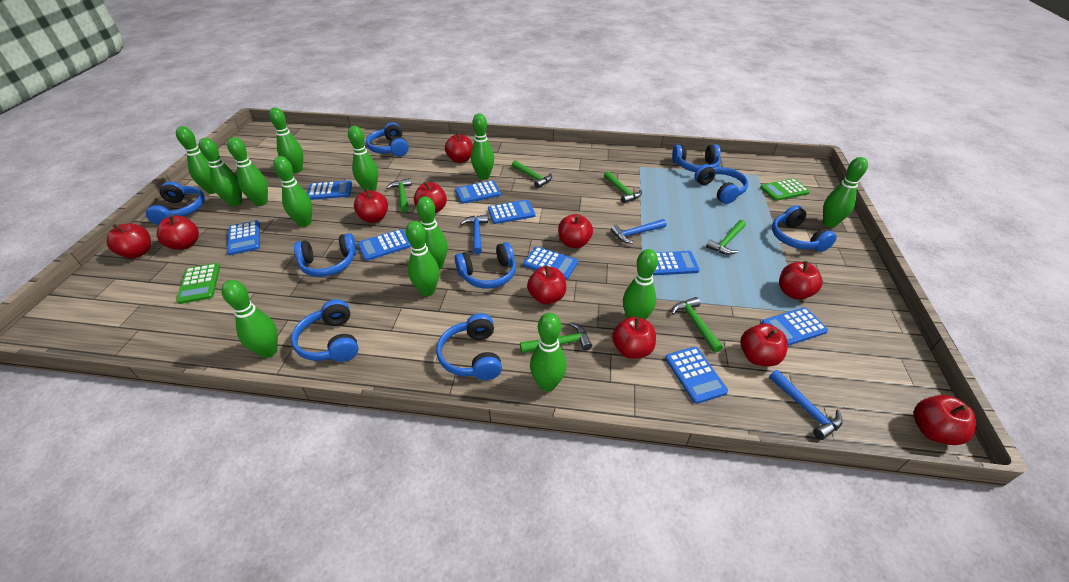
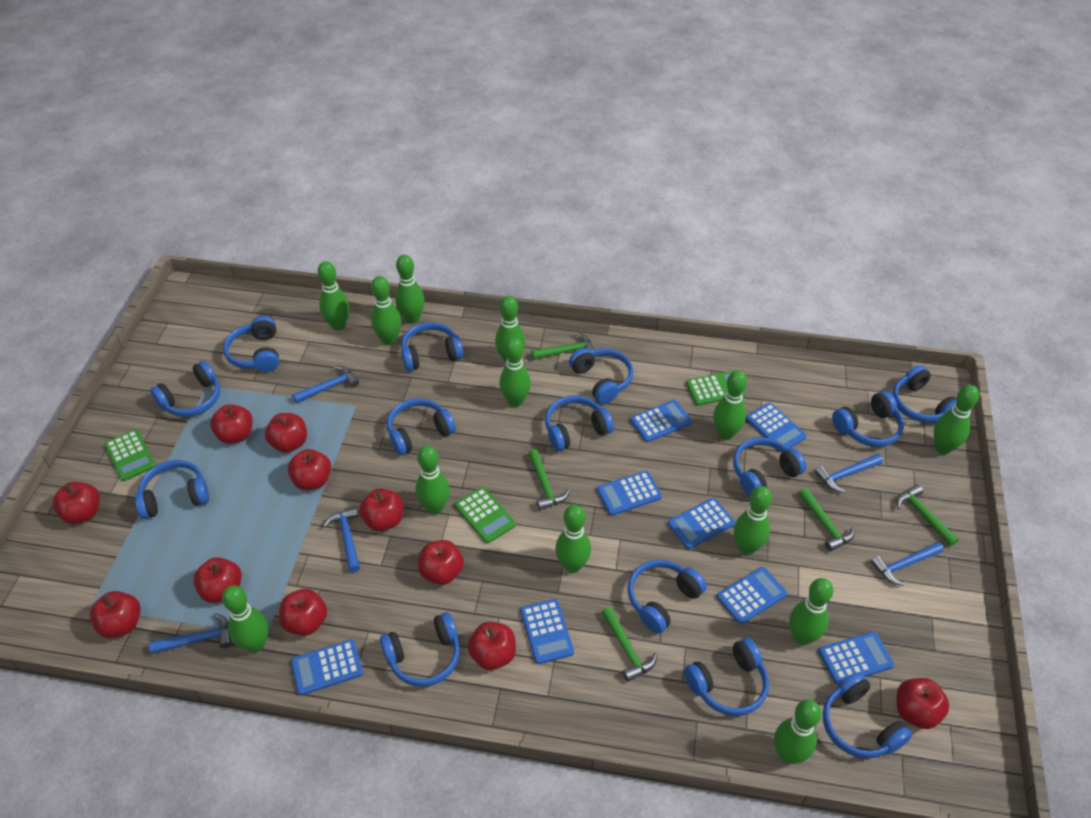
blue calculator: 9 -> 8
blue hammer: 3 -> 5
blue headphones: 9 -> 14
green calculator: 2 -> 3
green hammer: 6 -> 5

